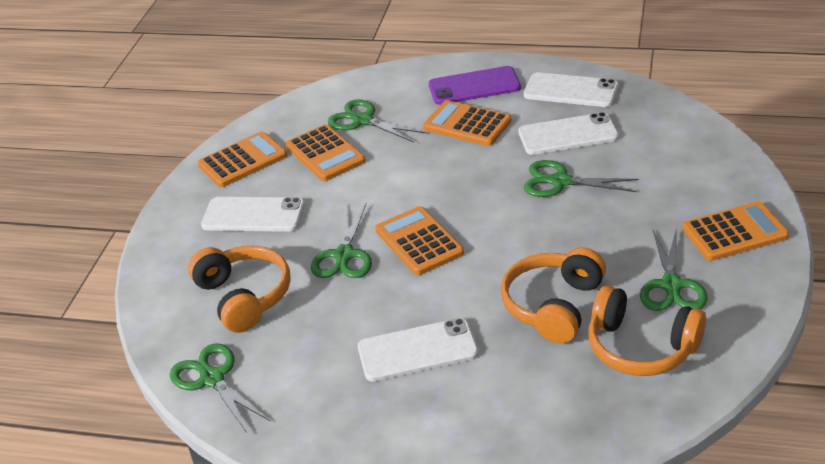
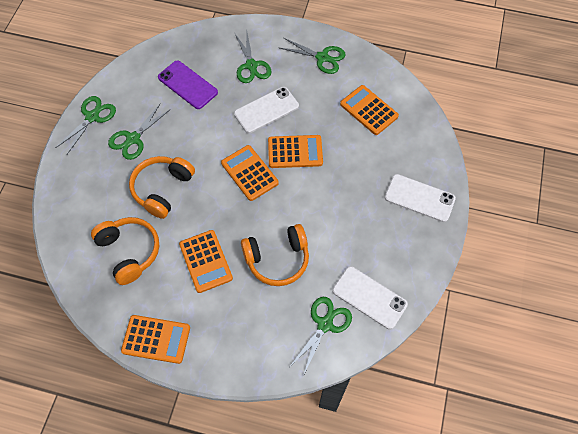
white phone: 4 -> 3

